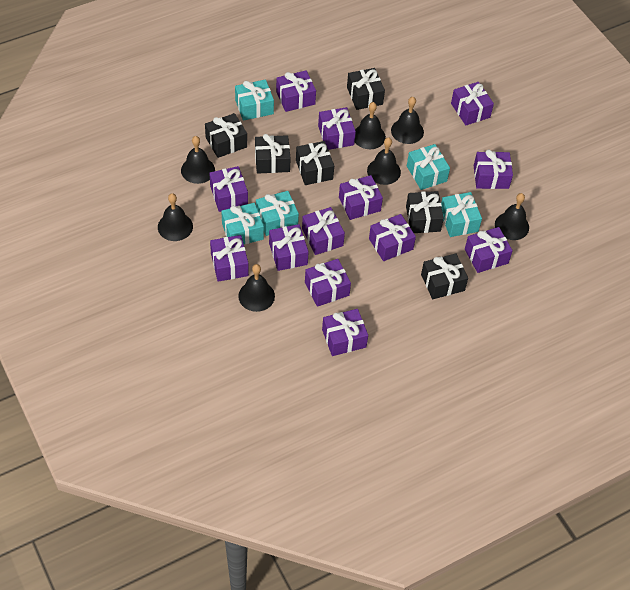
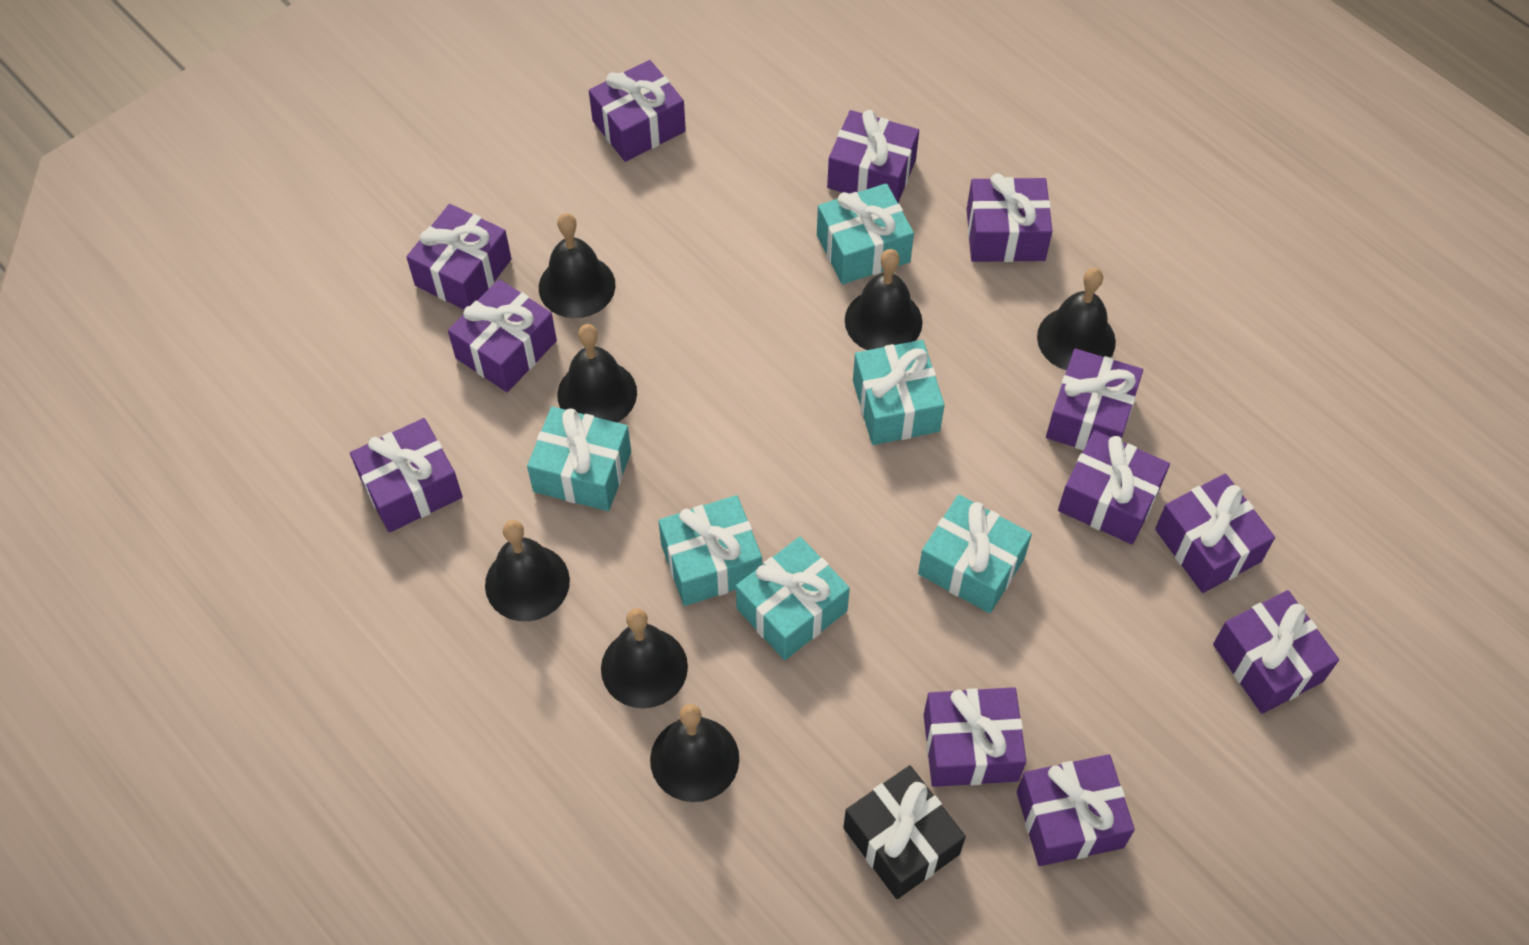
black gift: 6 -> 1
purple gift: 13 -> 12
turquoise gift: 5 -> 6

